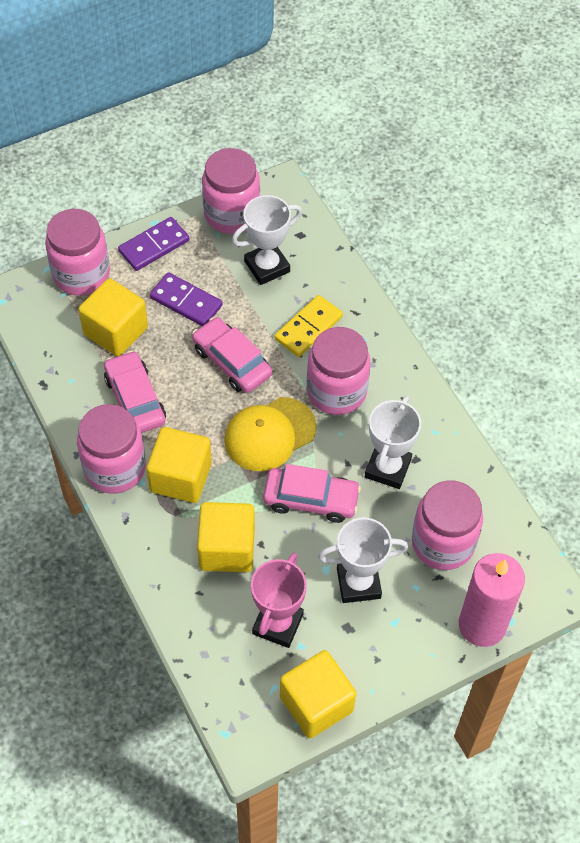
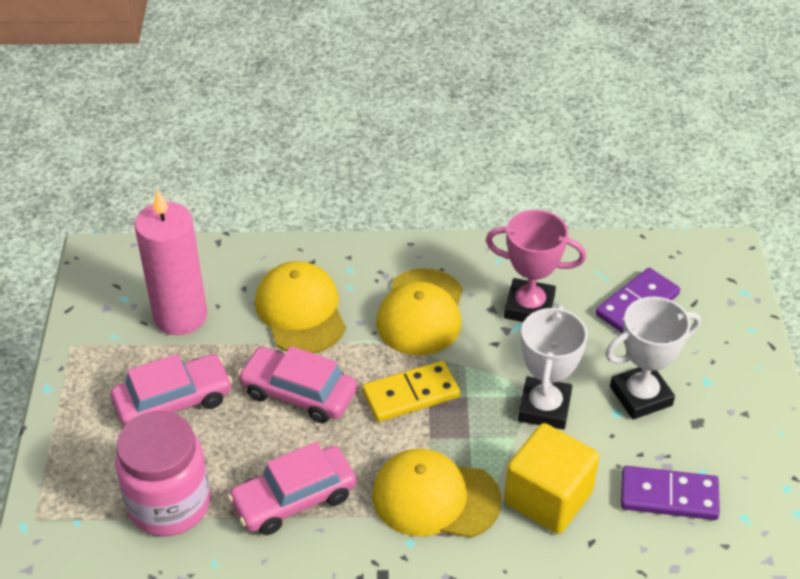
pink jar: 5 -> 1
white trophy: 3 -> 2
yellow cap: 1 -> 3
yellow cube: 4 -> 1

